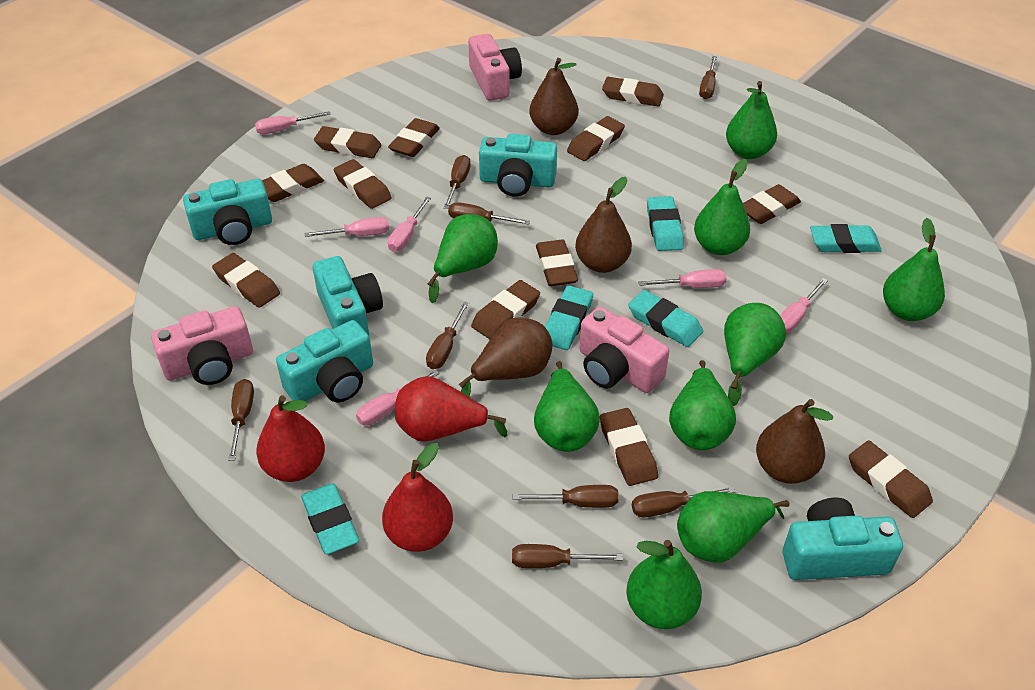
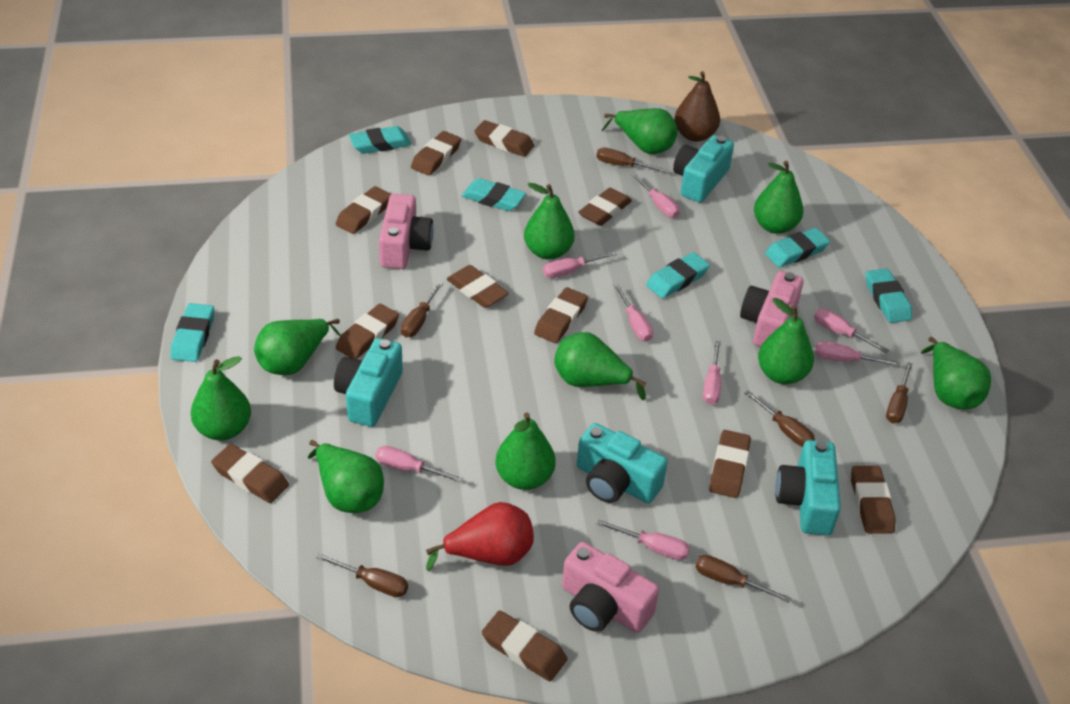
brown eraser: 12 -> 11
brown pear: 4 -> 1
brown screwdriver: 8 -> 6
green pear: 9 -> 10
pink screwdriver: 6 -> 8
red pear: 3 -> 1
turquoise camera: 5 -> 4
turquoise eraser: 5 -> 6

